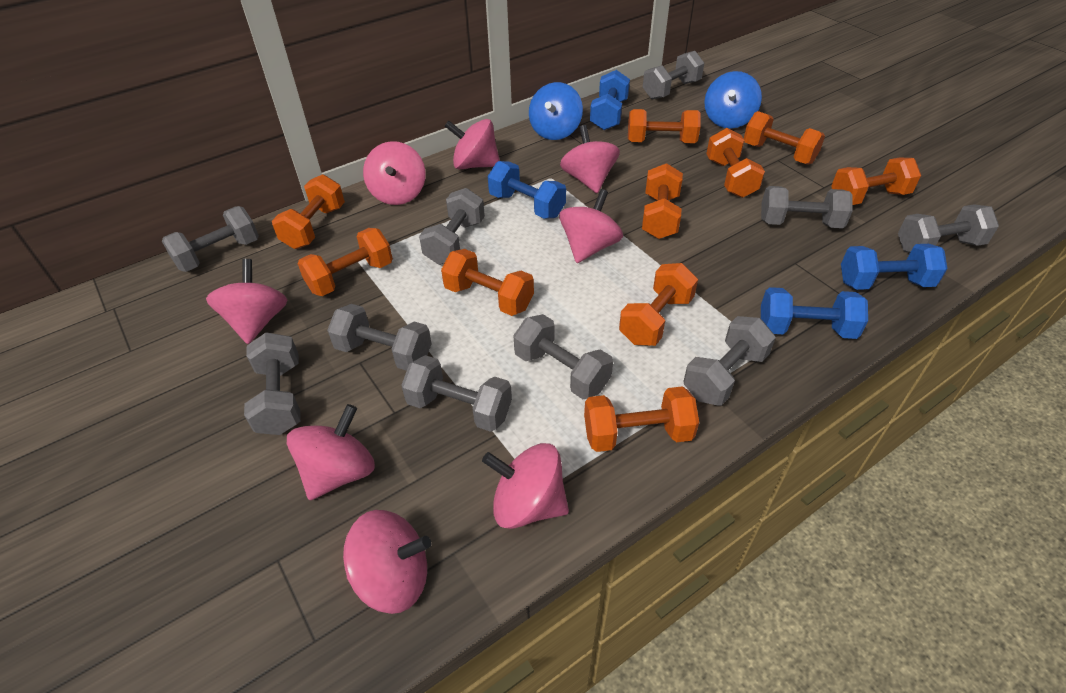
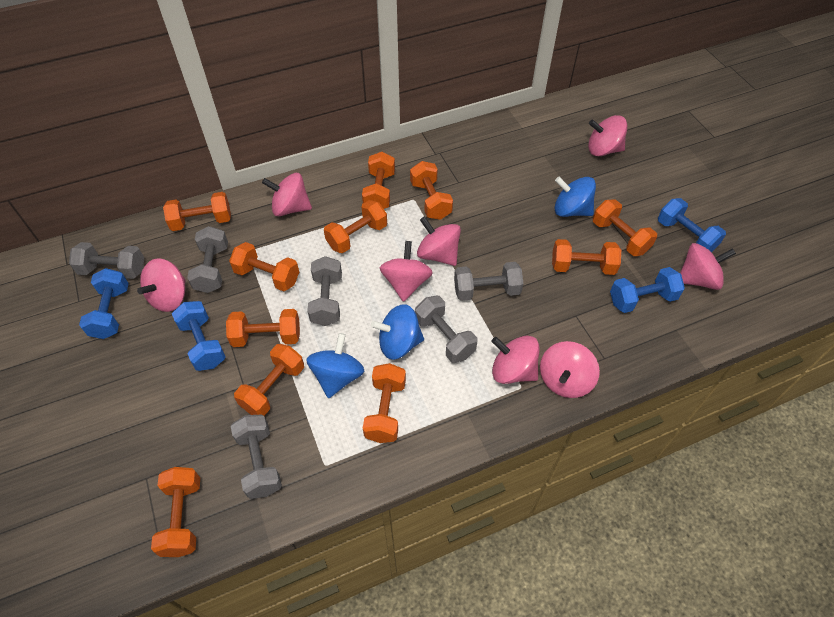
blue spinning top: 2 -> 3
grey dumbbell: 10 -> 6
orange dumbbell: 10 -> 11

